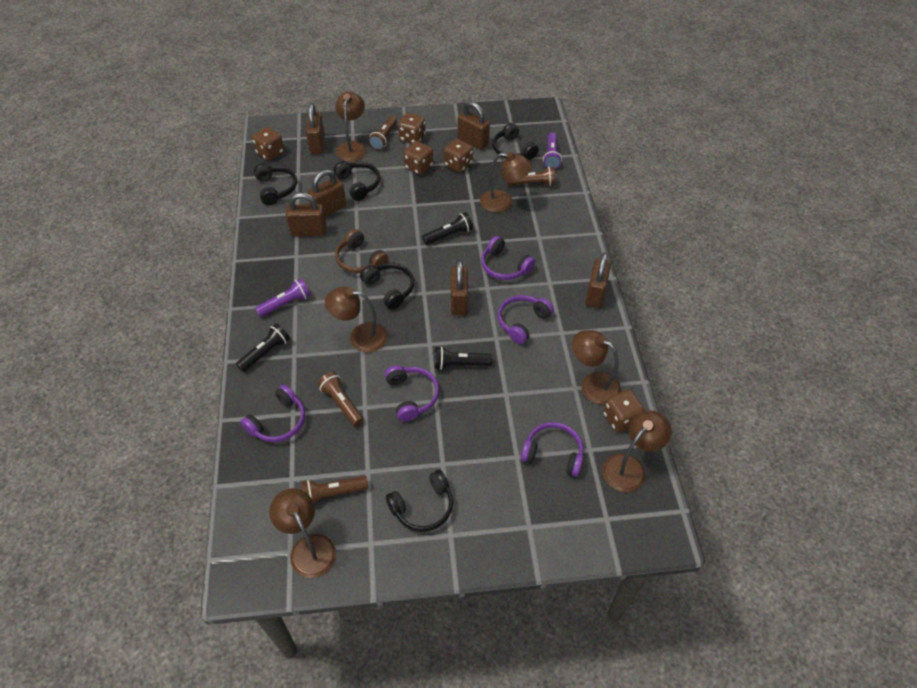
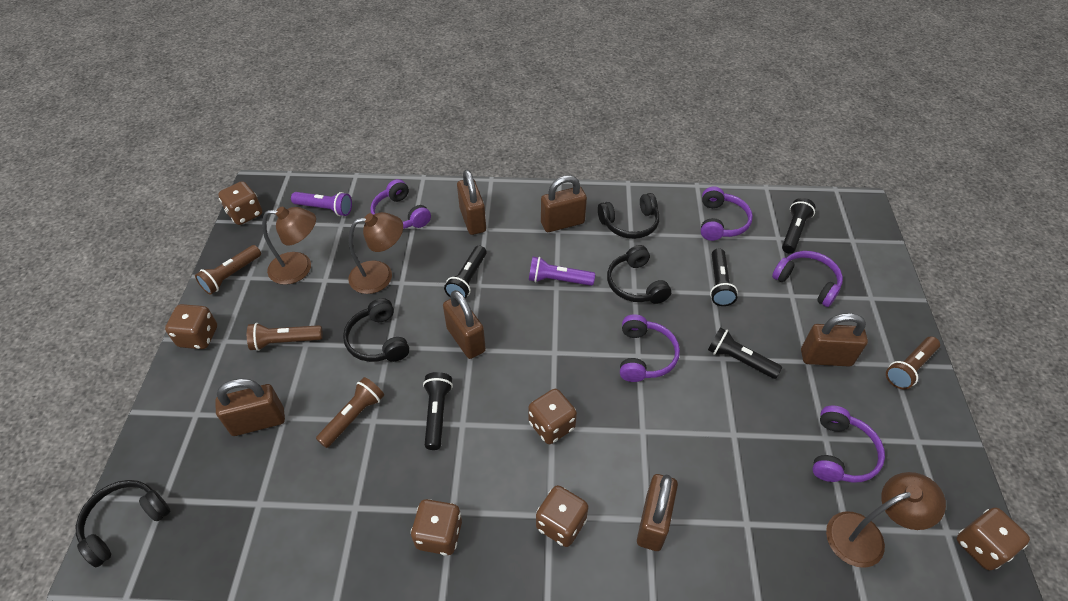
black flashlight: 3 -> 5
black headphones: 5 -> 4
brown dice: 5 -> 6
brown headphones: 1 -> 0
brown lamp: 6 -> 3

